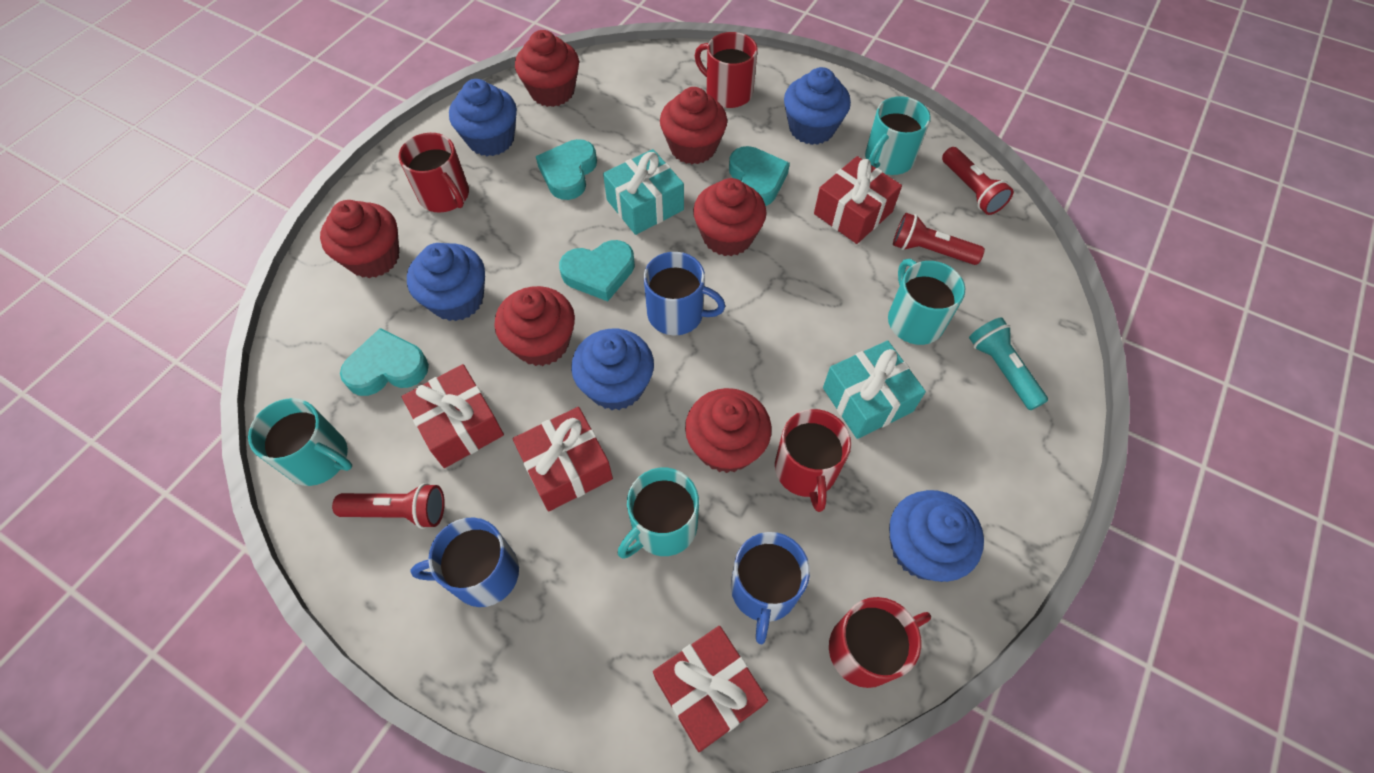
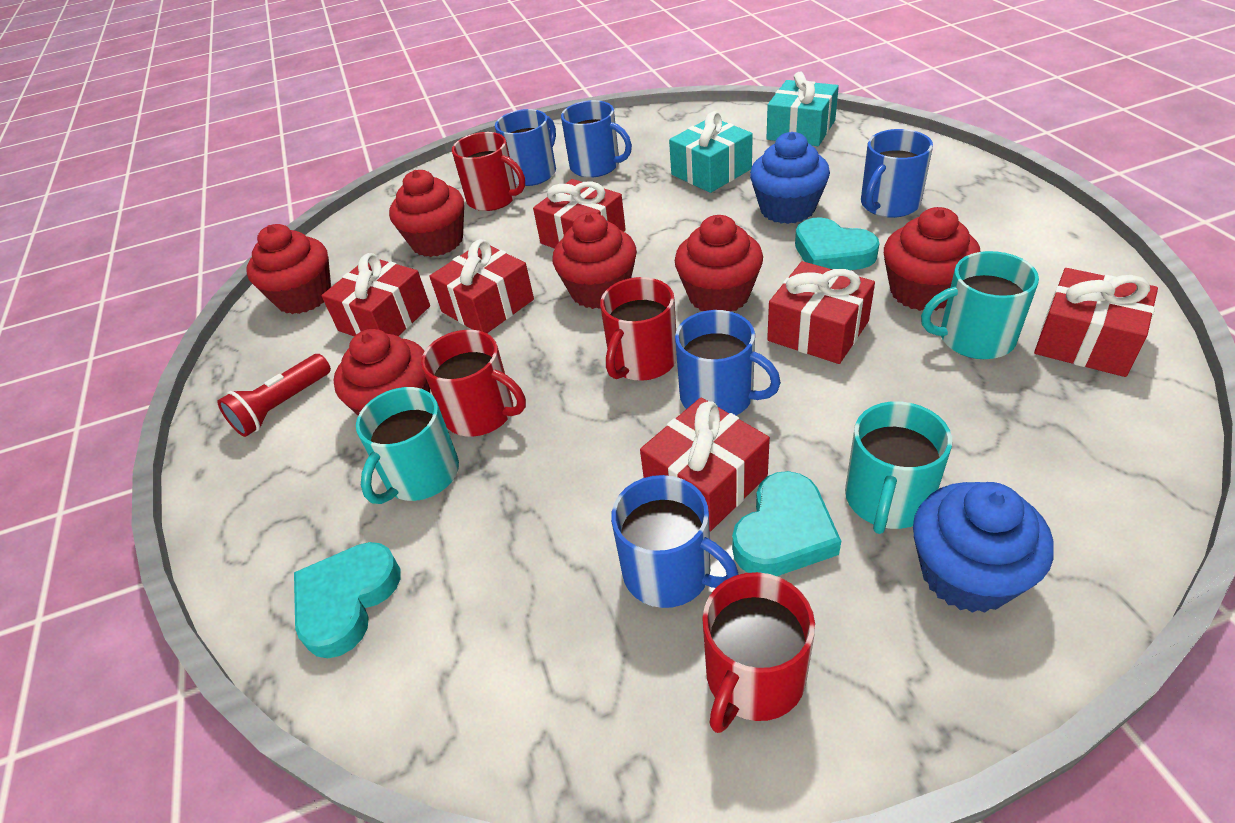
blue cupcake: 5 -> 2
blue mug: 3 -> 5
red flashlight: 3 -> 1
red gift: 4 -> 6
turquoise flashlight: 1 -> 0
turquoise heart: 4 -> 3
turquoise mug: 4 -> 3

